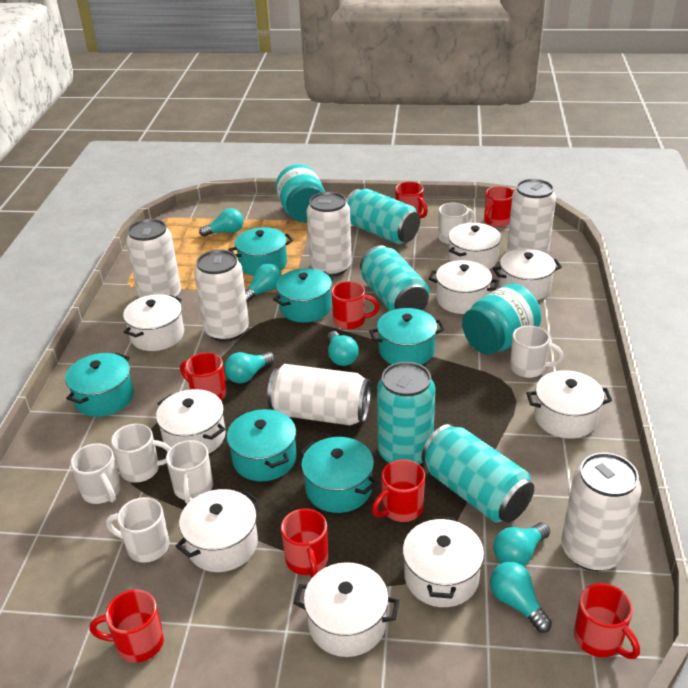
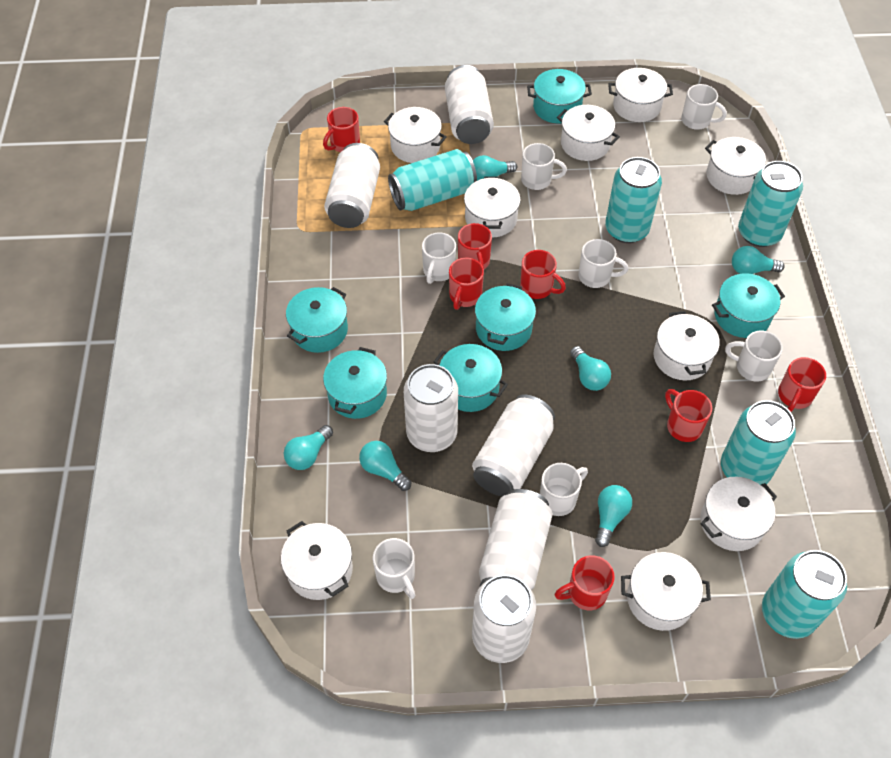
red mug: 8 -> 7
turquoise can: 4 -> 5
turquoise jar: 2 -> 0
white mug: 6 -> 7

